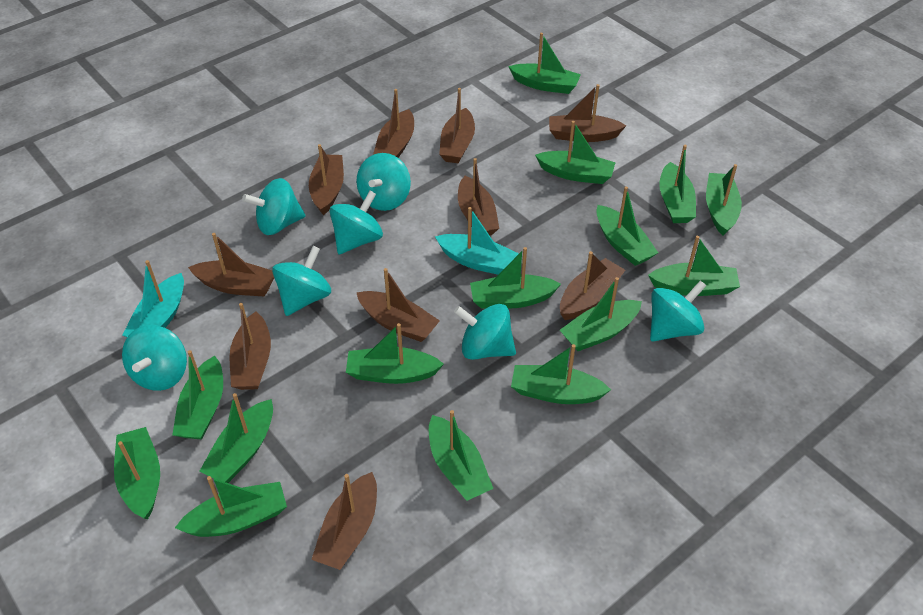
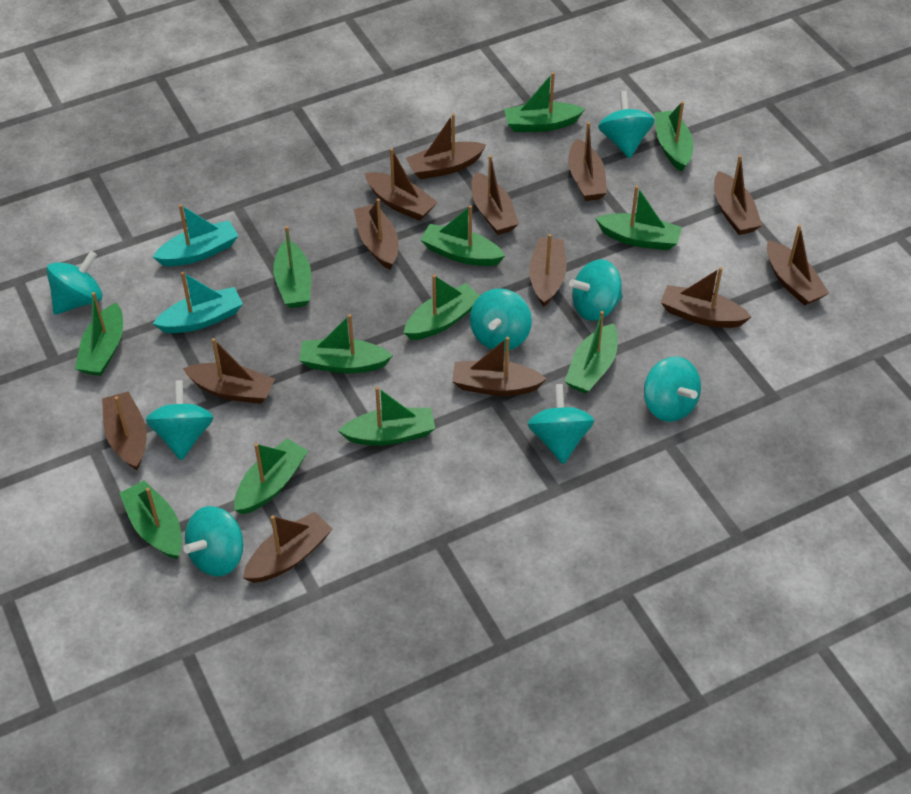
brown boat: 10 -> 13
green boat: 15 -> 12
turquoise spinning top: 7 -> 8

